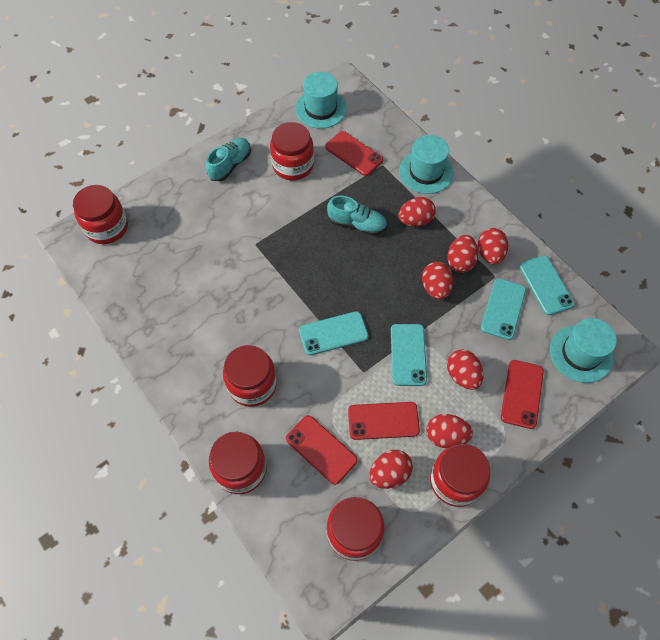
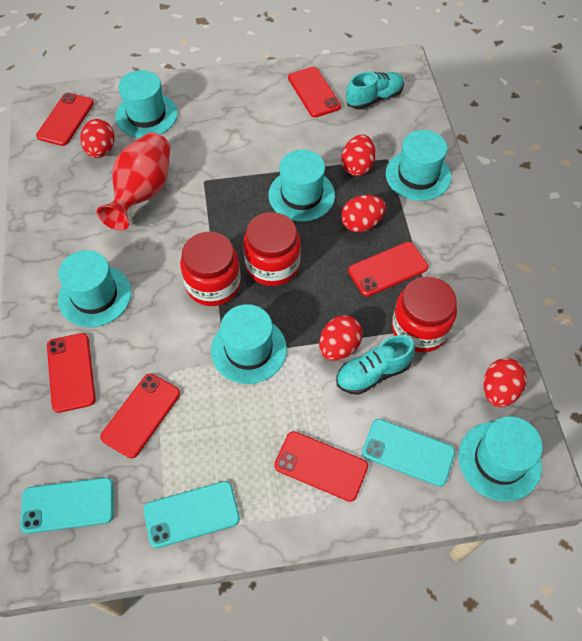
red egg: 7 -> 5
red jar: 6 -> 3
red phone: 4 -> 6
red vase: 0 -> 1
turquoise hat: 3 -> 6
turquoise phone: 4 -> 3

